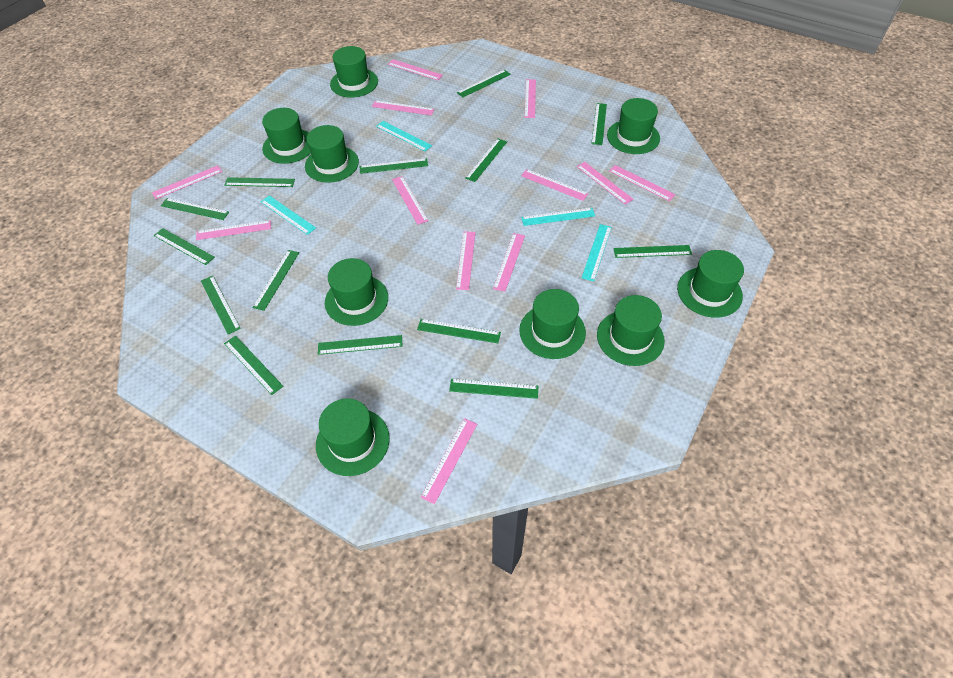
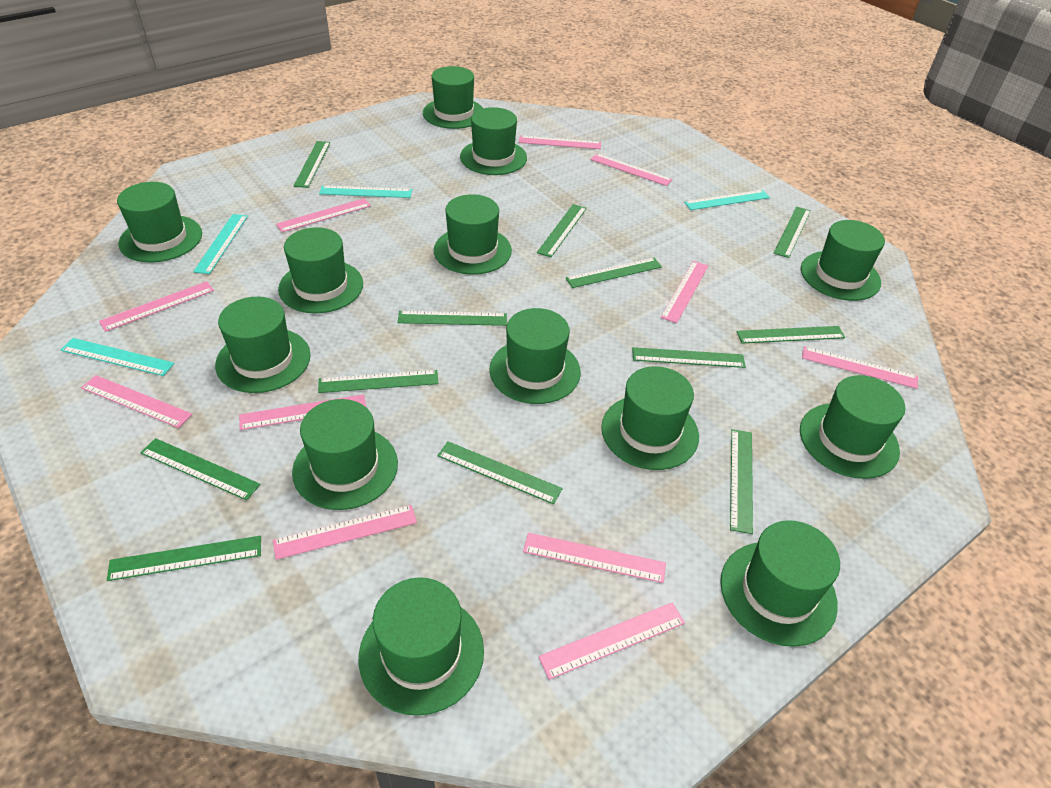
green hat: 9 -> 13
green ruler: 14 -> 12
pink ruler: 12 -> 11

